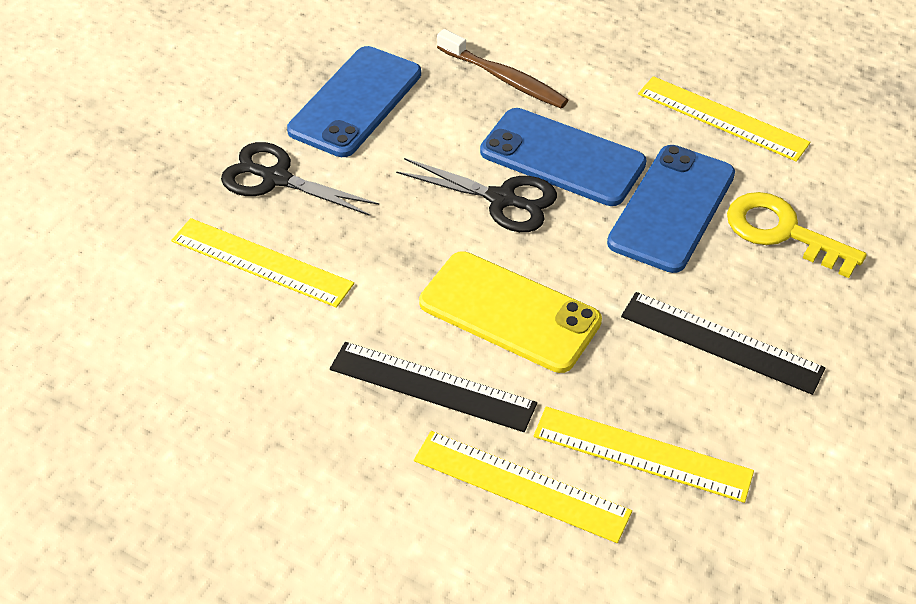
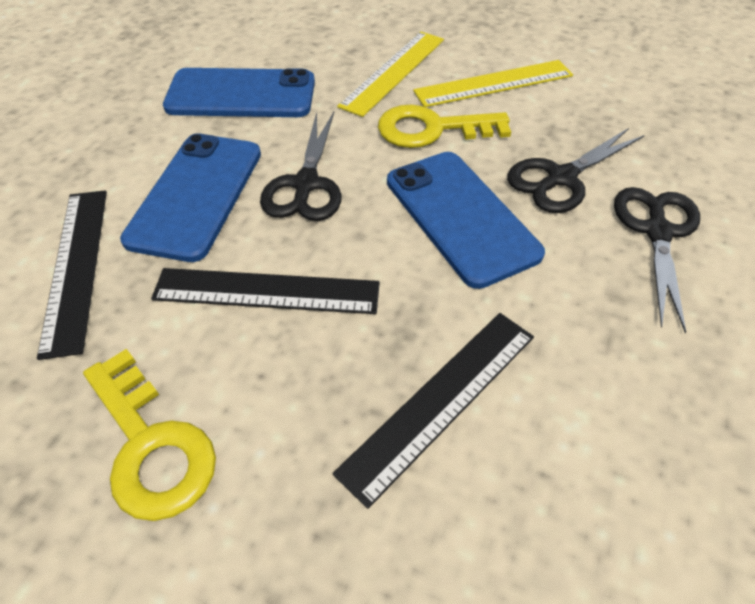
black ruler: 2 -> 3
black scissors: 2 -> 3
brown toothbrush: 1 -> 0
yellow key: 1 -> 2
yellow phone: 1 -> 0
yellow ruler: 4 -> 2

